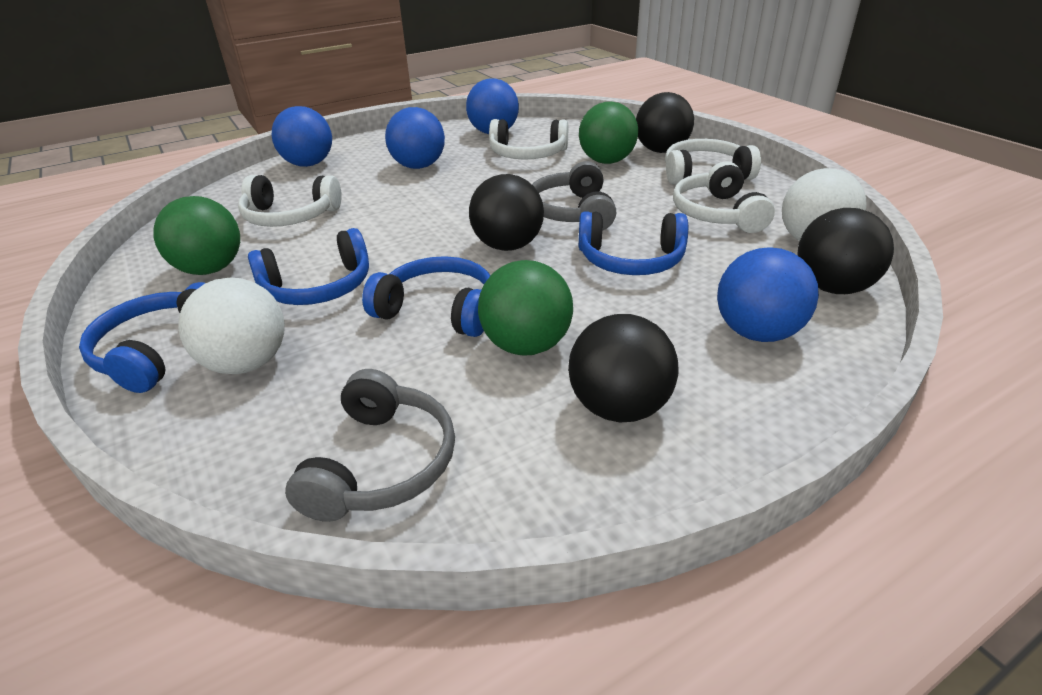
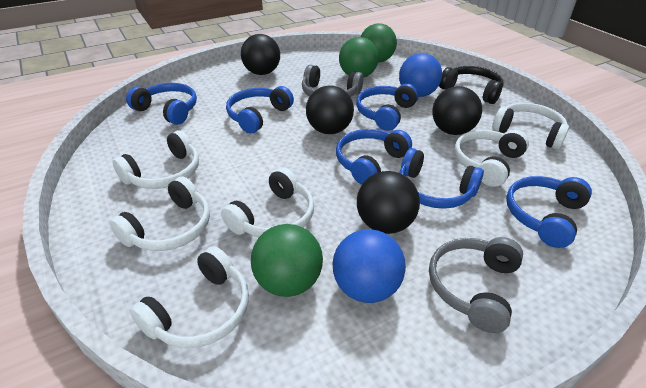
black headphones: 0 -> 1
blue ball: 4 -> 2
blue headphones: 4 -> 6
white ball: 2 -> 0
white headphones: 4 -> 6

